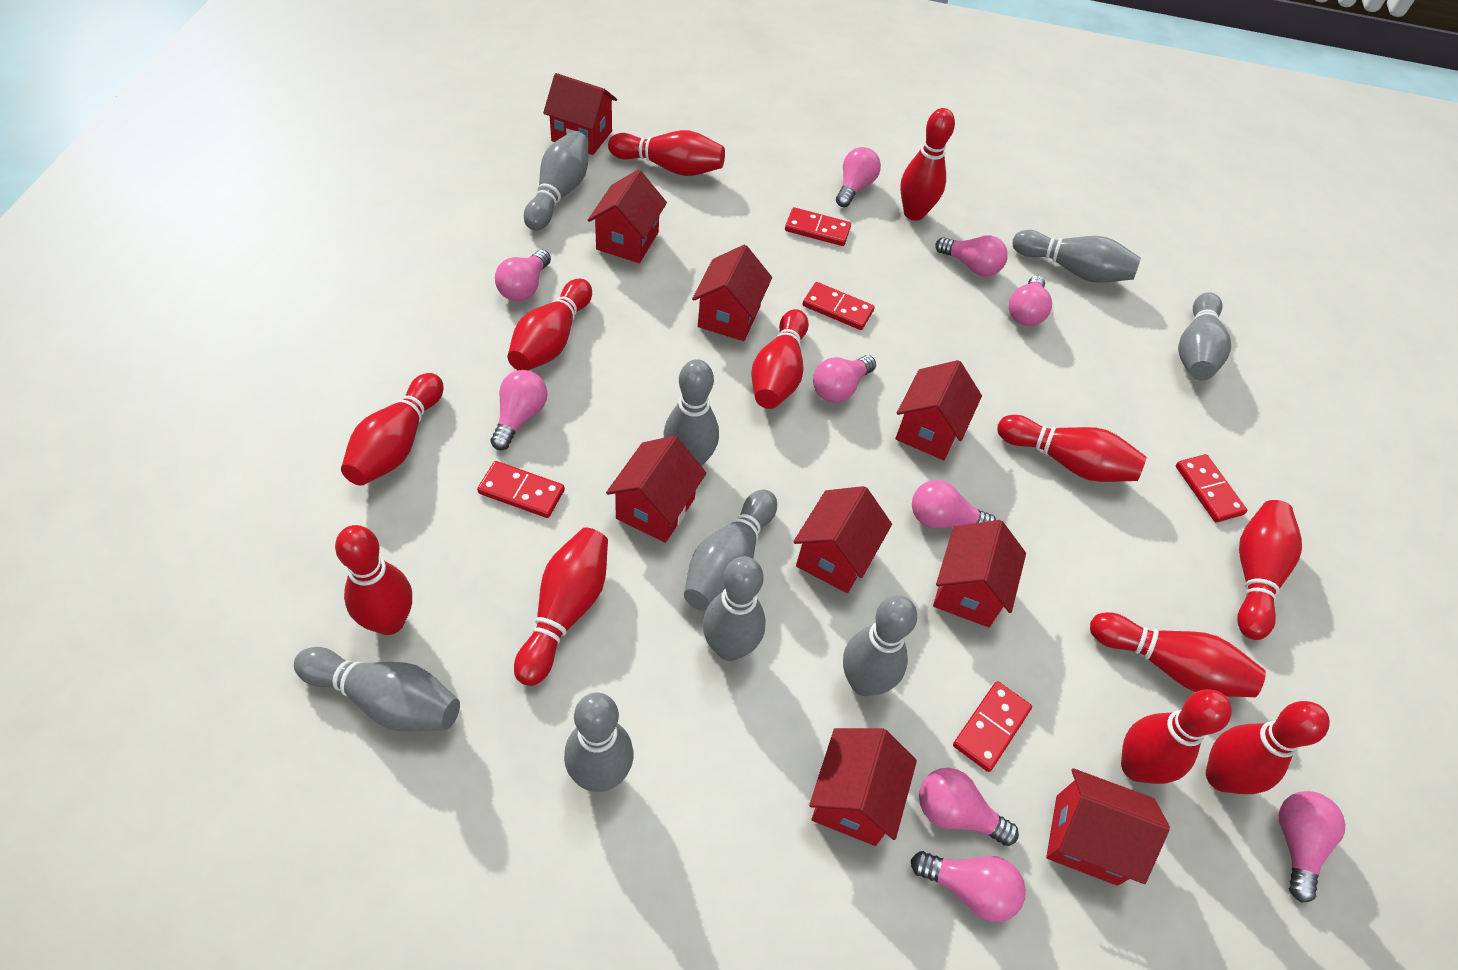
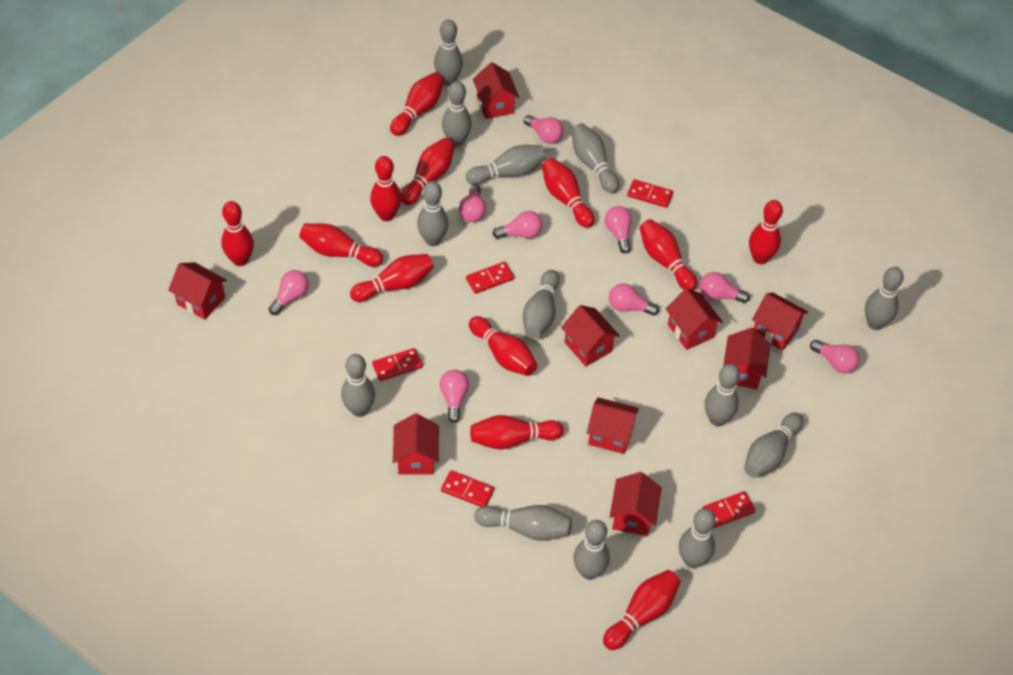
grey bowling pin: 9 -> 13
pink light bulb: 10 -> 9

